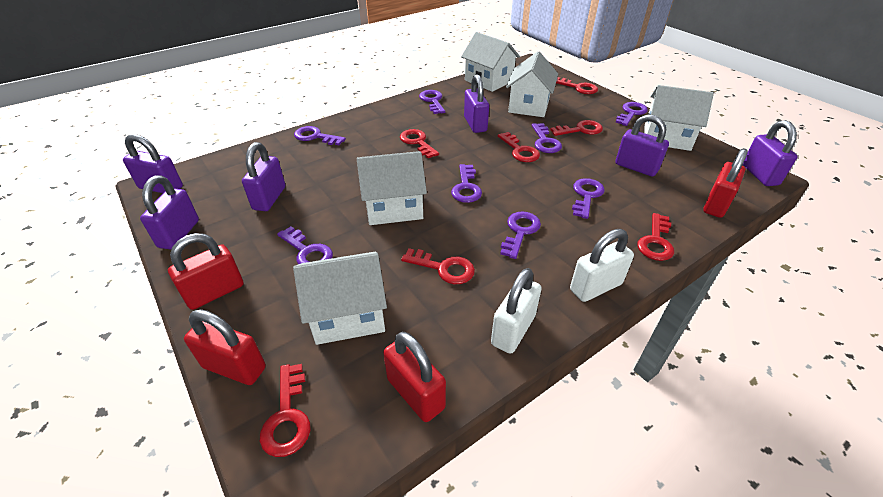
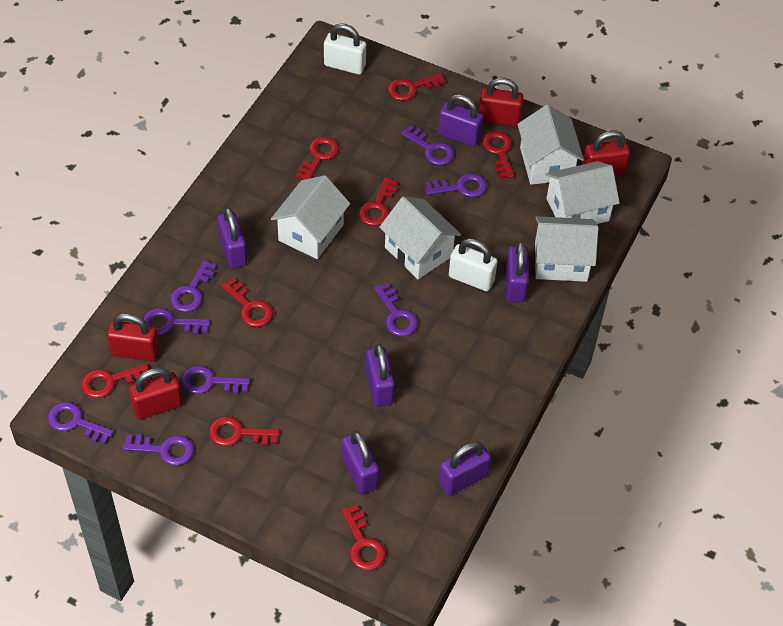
red key: 7 -> 8

